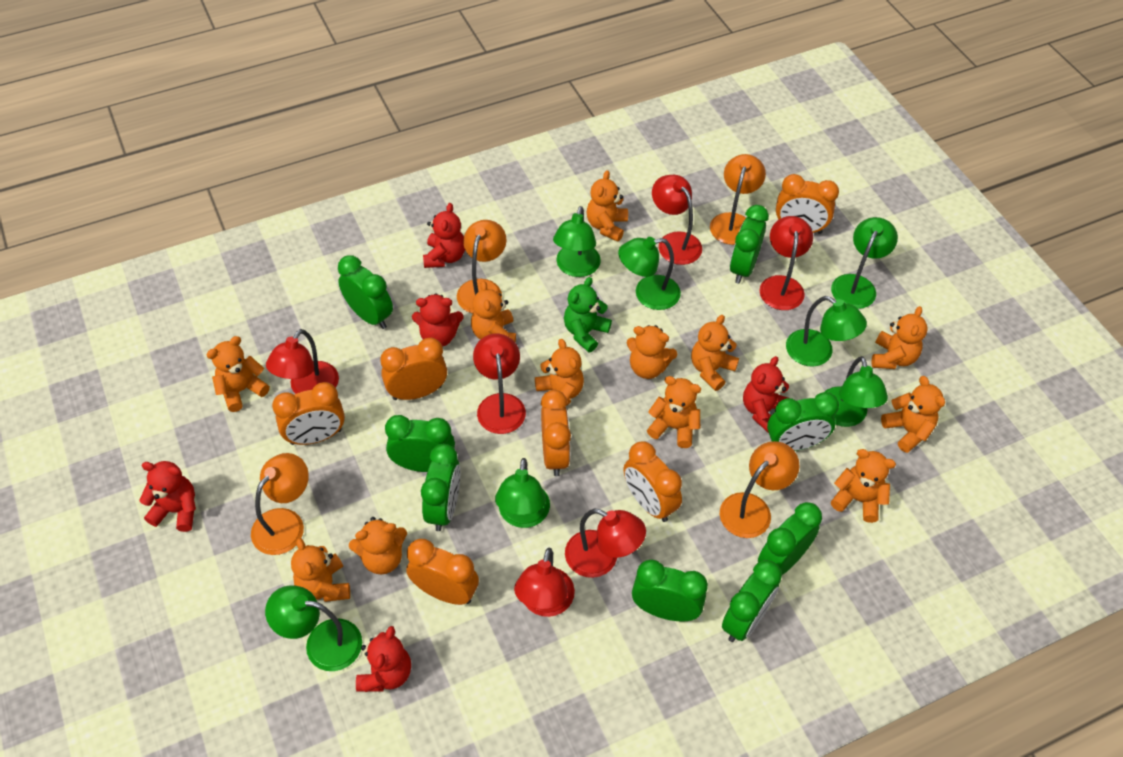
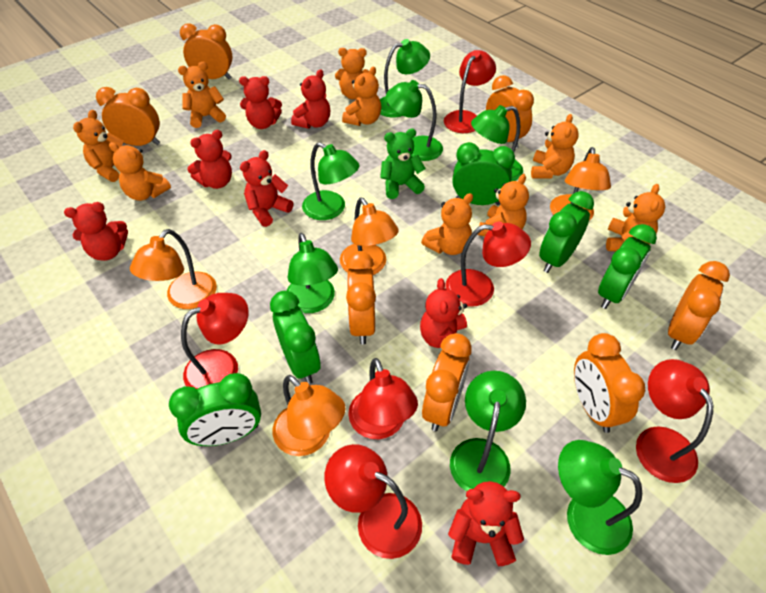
green clock: 8 -> 5
orange clock: 6 -> 7
orange teddy bear: 12 -> 9
red teddy bear: 5 -> 7

